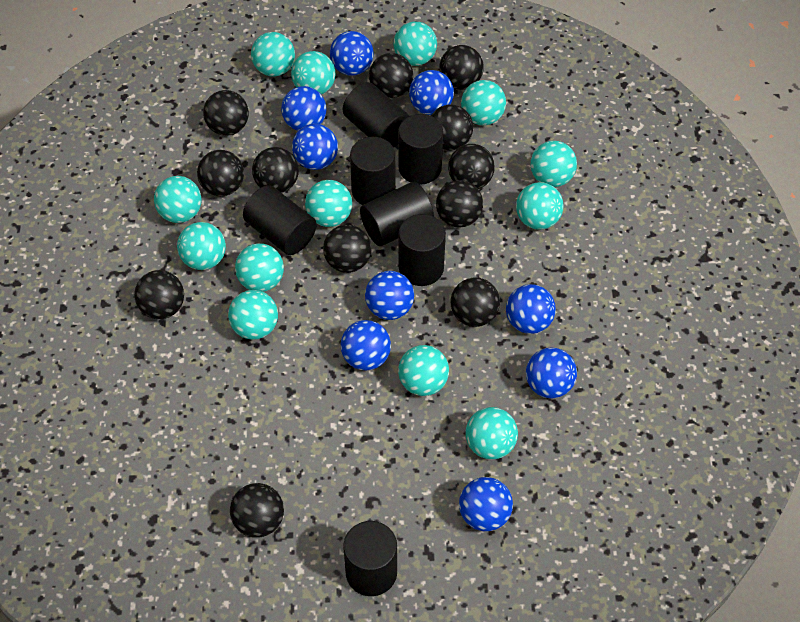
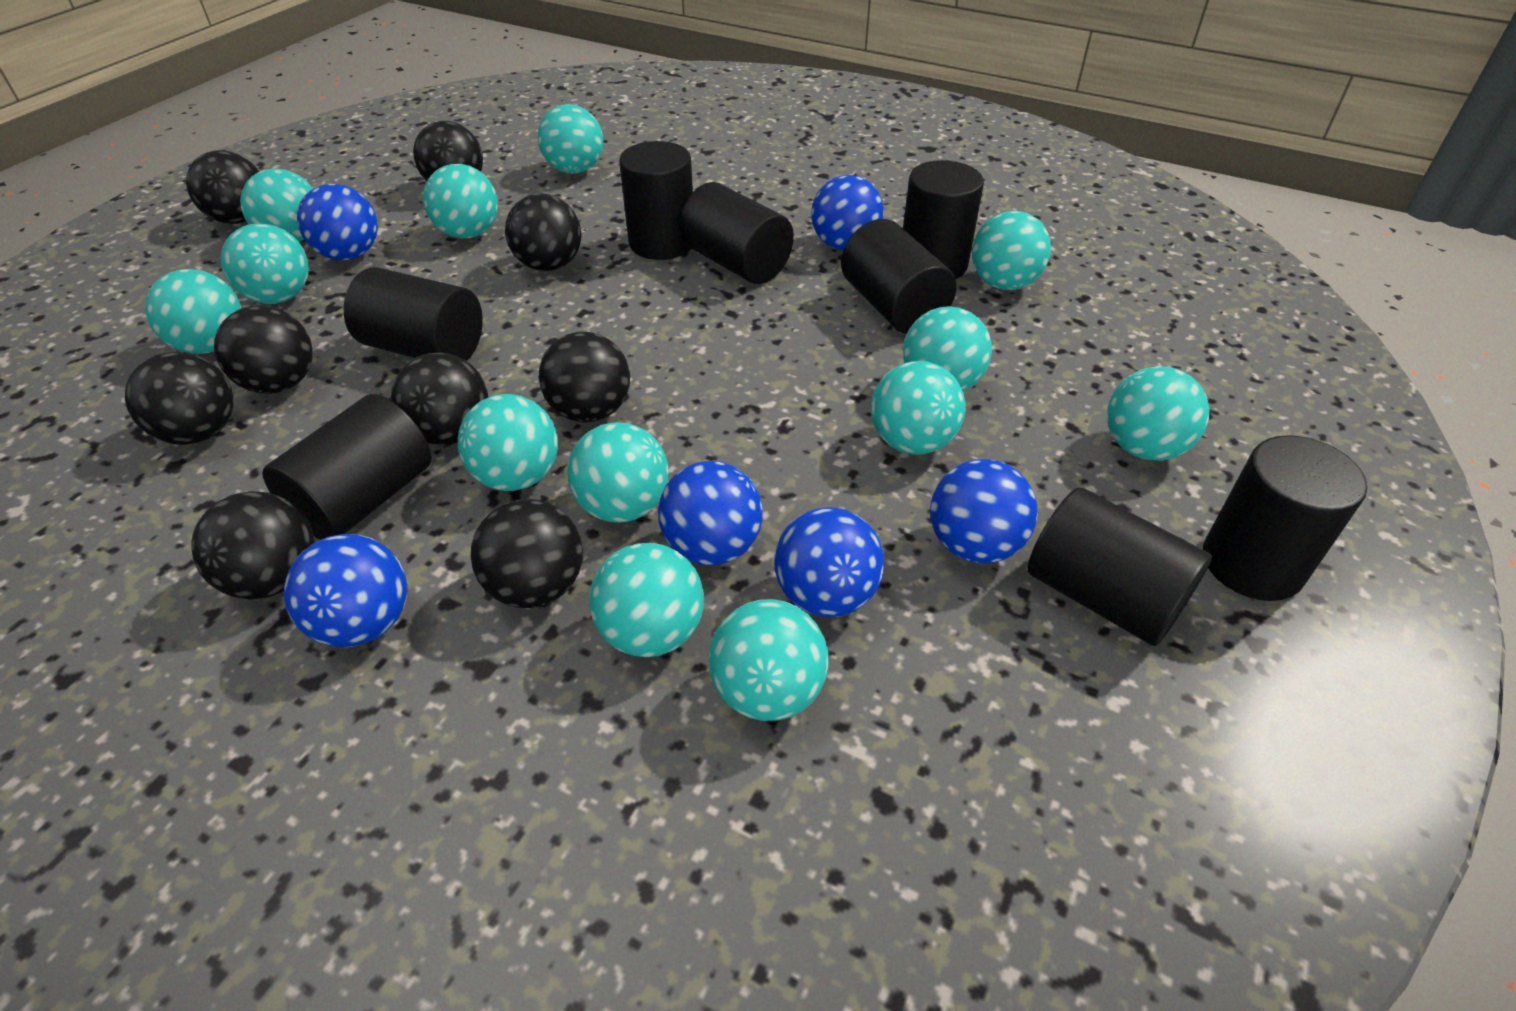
black ball: 12 -> 9
black cylinder: 7 -> 8
blue ball: 9 -> 6

